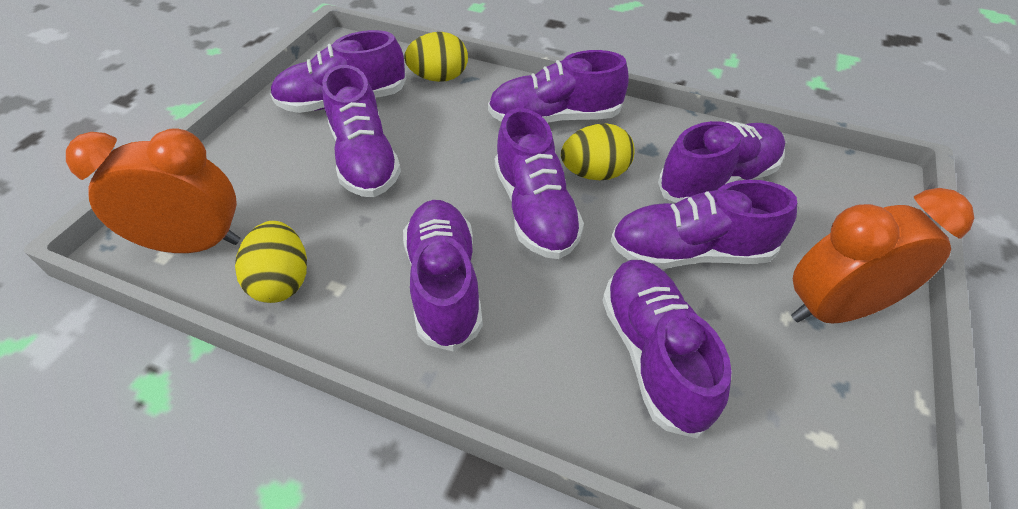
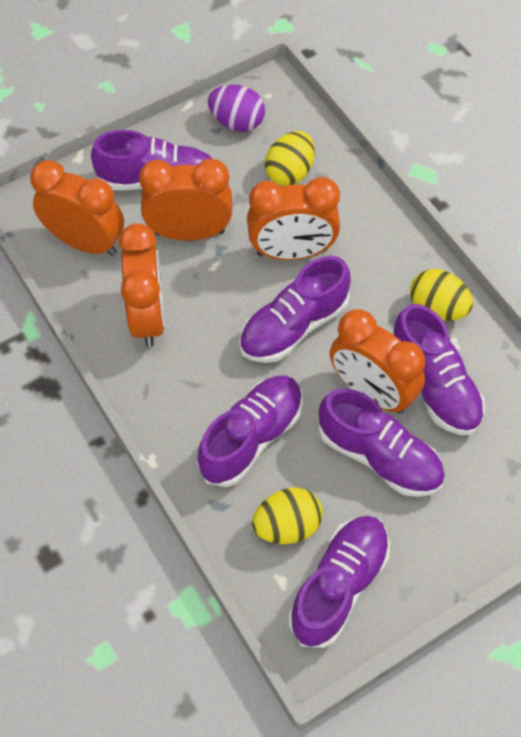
orange clock: 2 -> 5
purple egg: 0 -> 1
purple shoe: 8 -> 6

